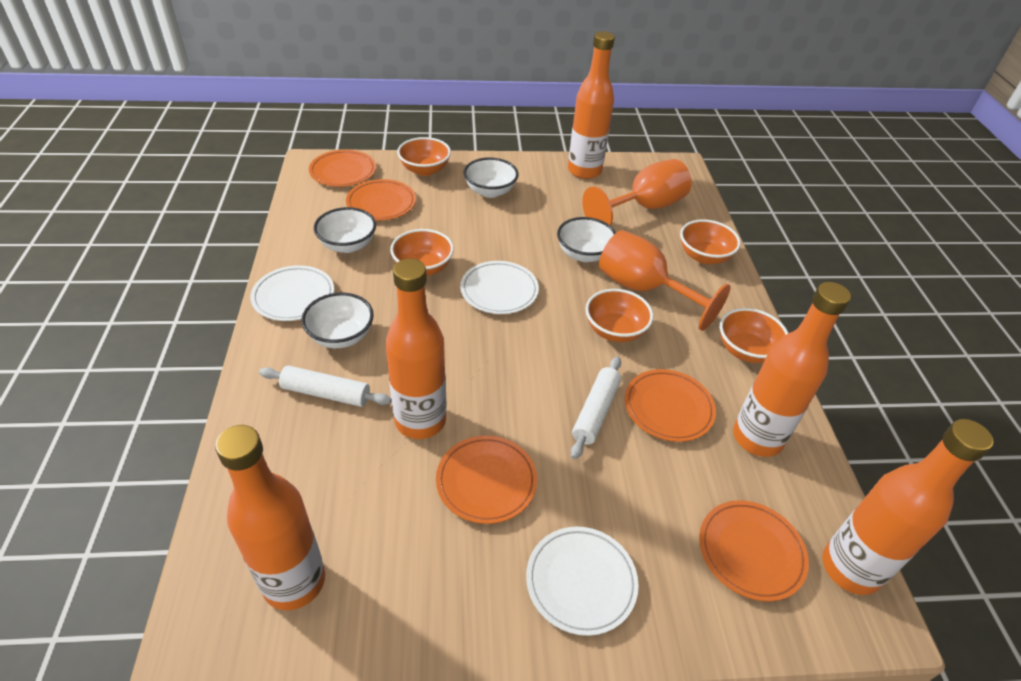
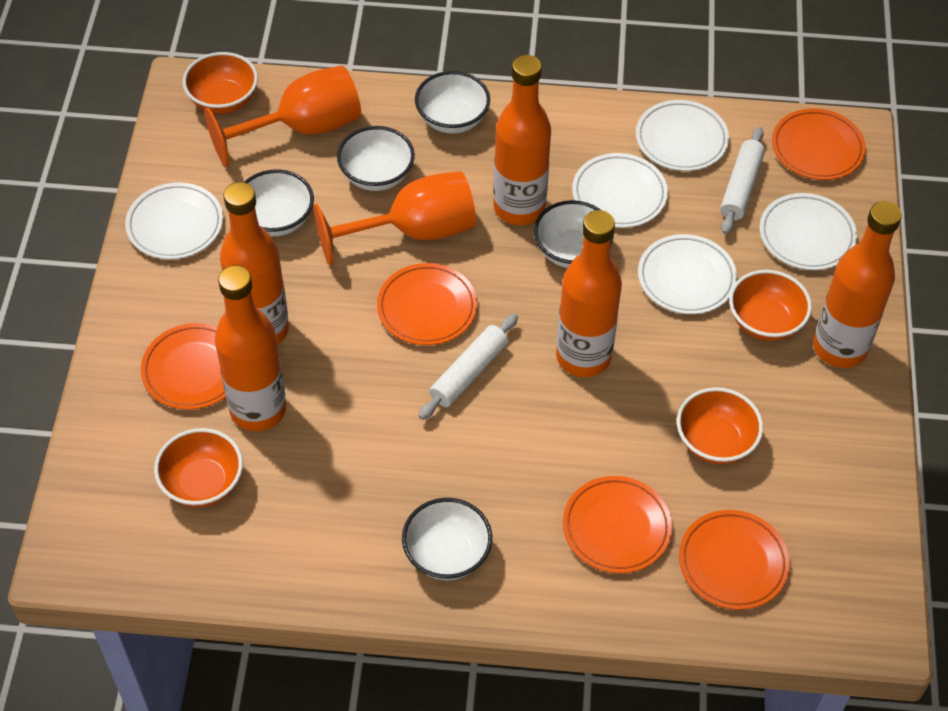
orange bowl: 5 -> 4
white bowl: 4 -> 5
white plate: 3 -> 5

